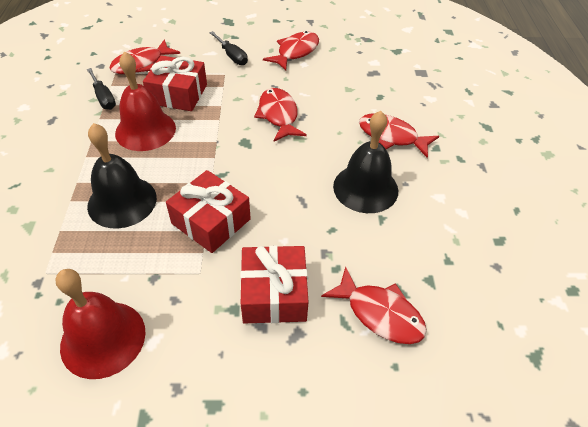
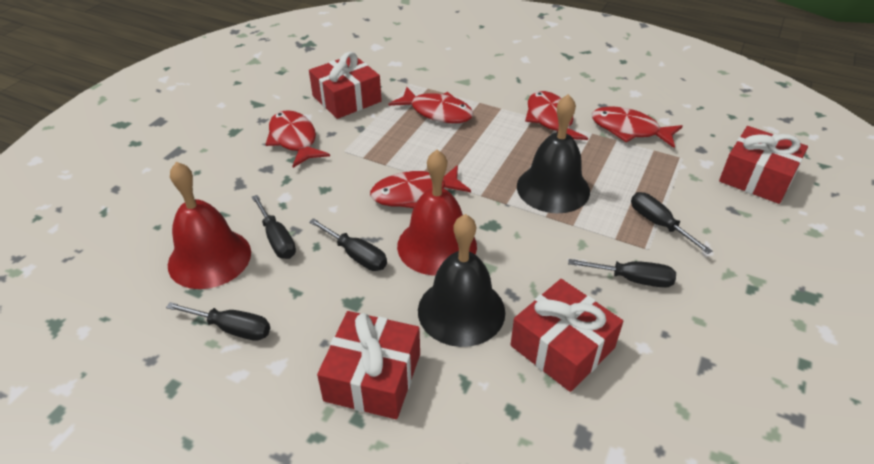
black screwdriver: 2 -> 5
red gift: 3 -> 4

